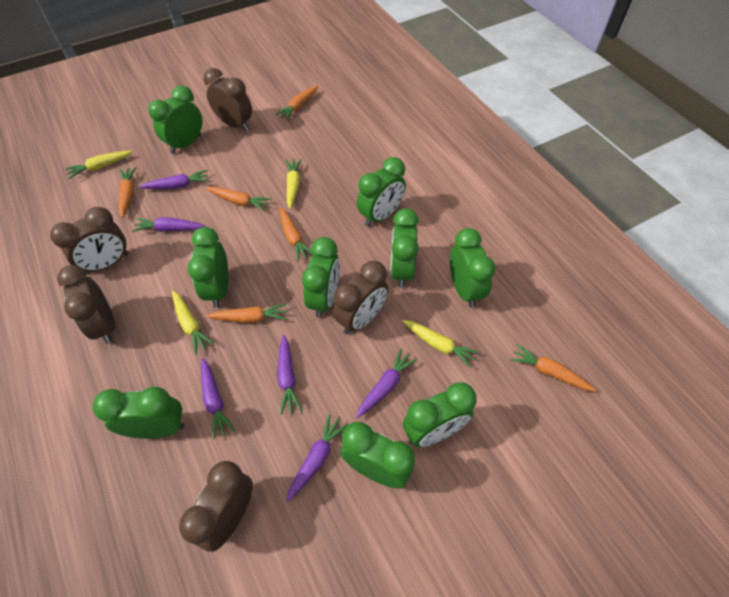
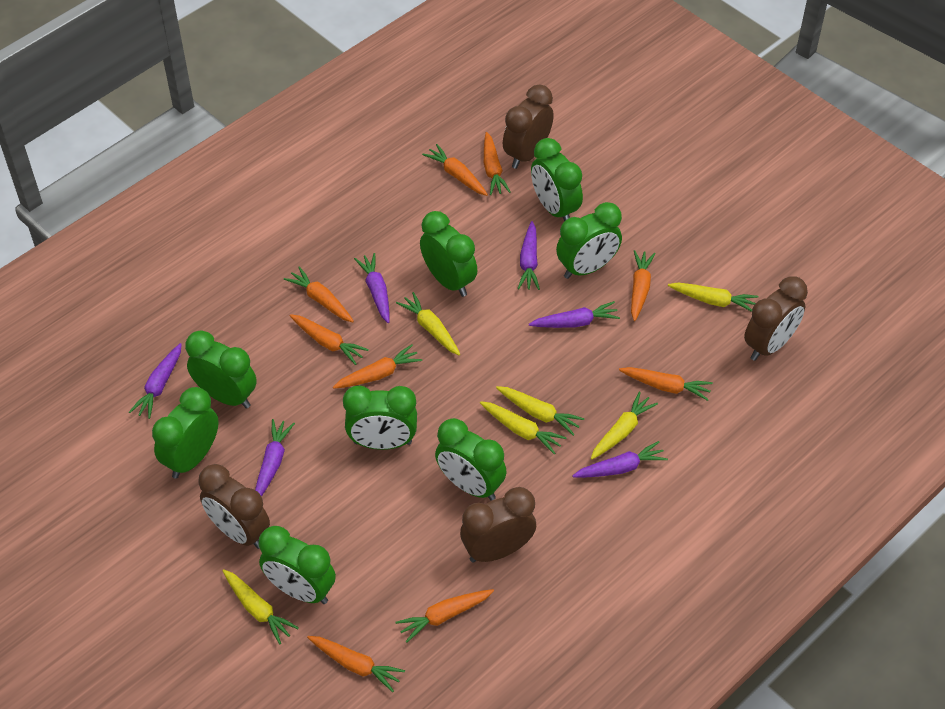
brown clock: 5 -> 4
green clock: 9 -> 8
orange carrot: 6 -> 9
yellow carrot: 4 -> 6

